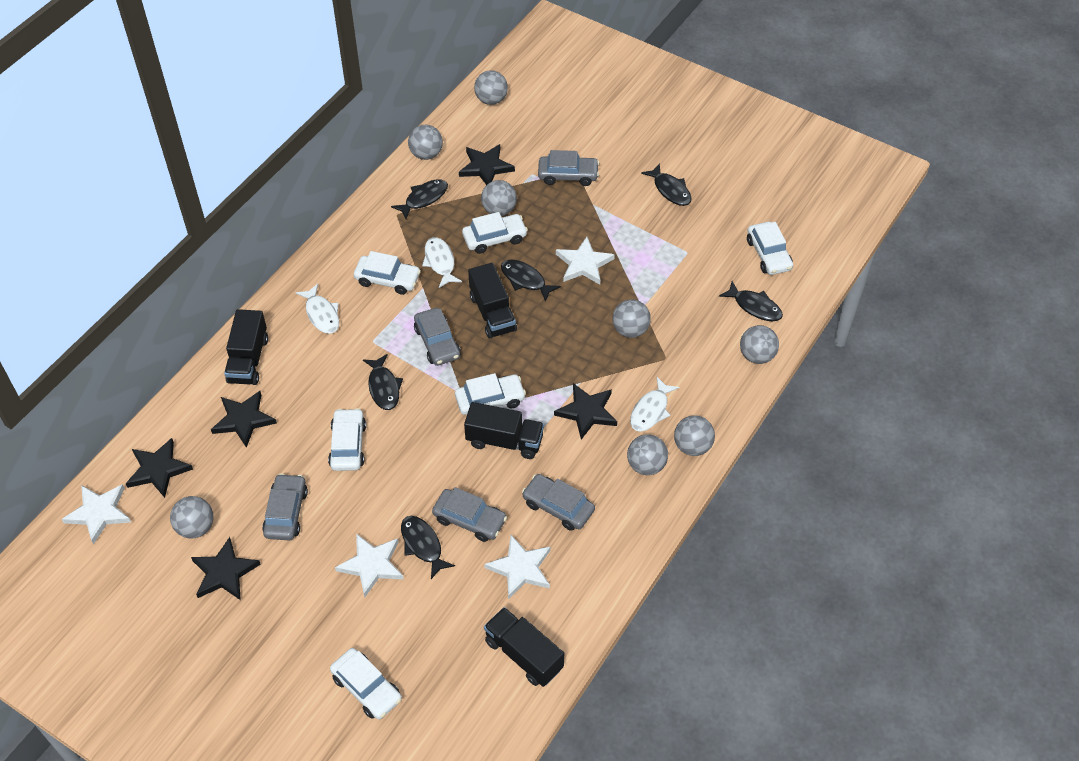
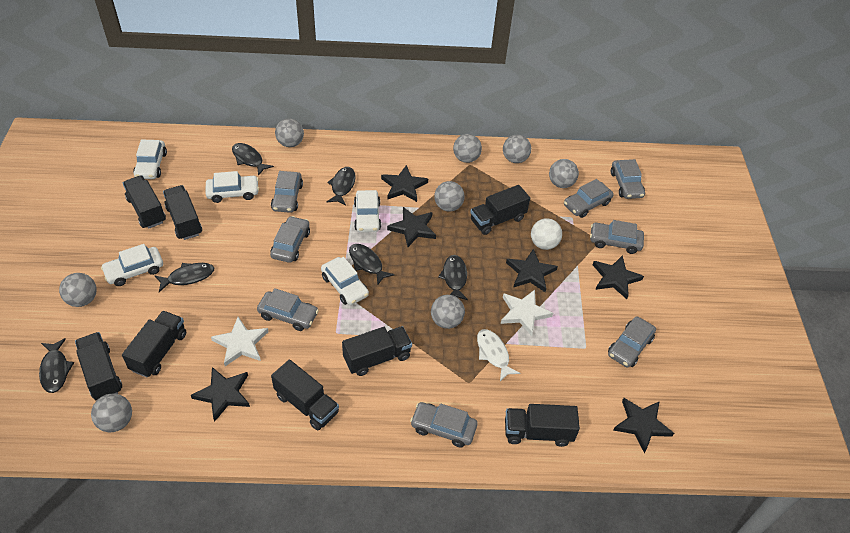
black star: 5 -> 6
black truck: 4 -> 8
grey car: 5 -> 8
white ball: 0 -> 1
white car: 6 -> 5
white fish: 3 -> 1
white star: 4 -> 2

